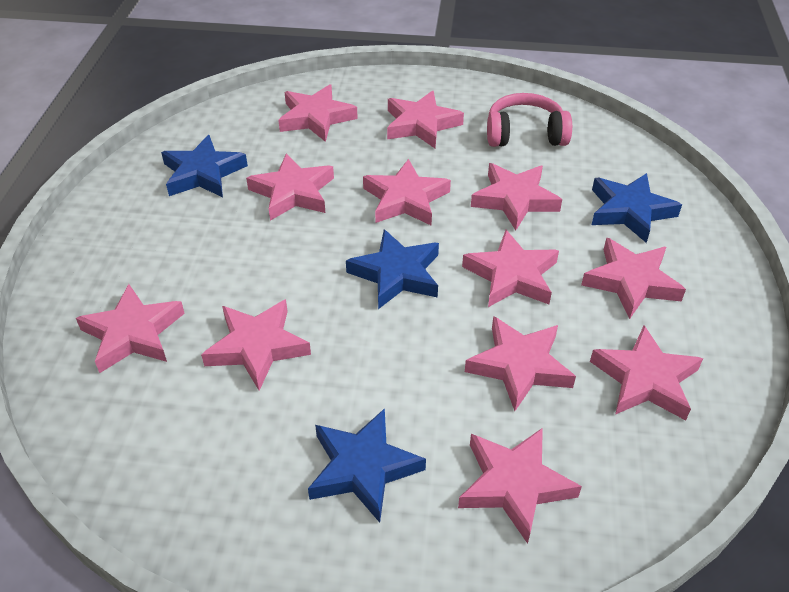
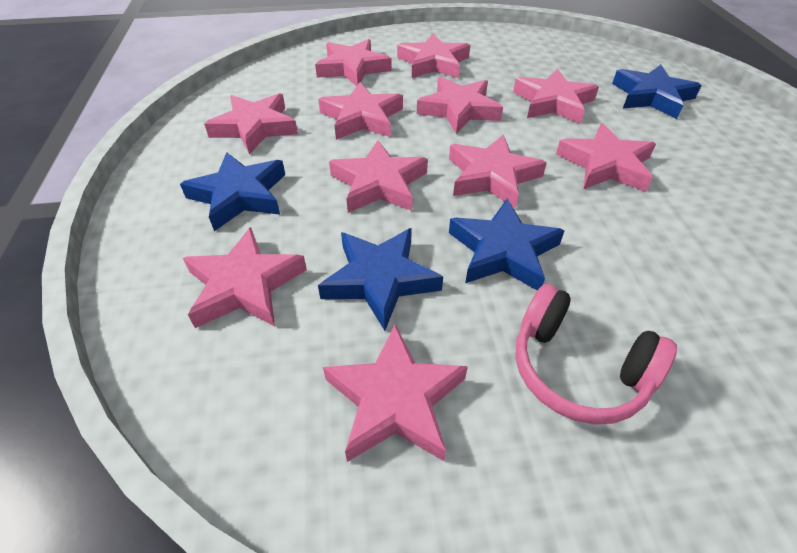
pink star: 12 -> 11

